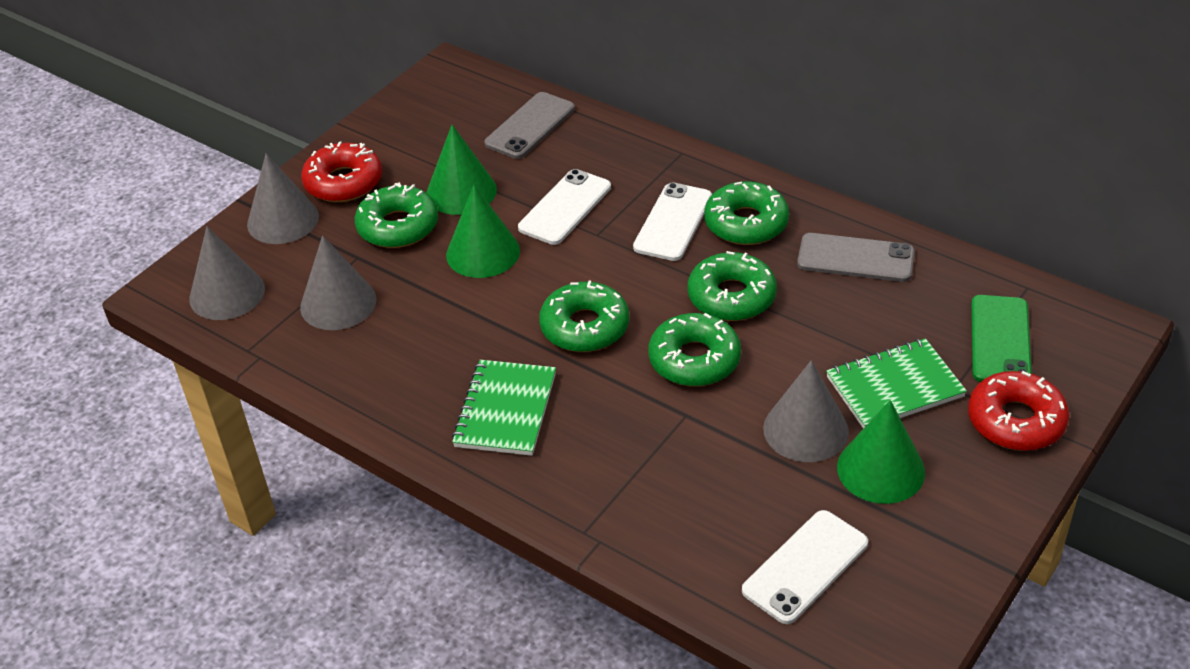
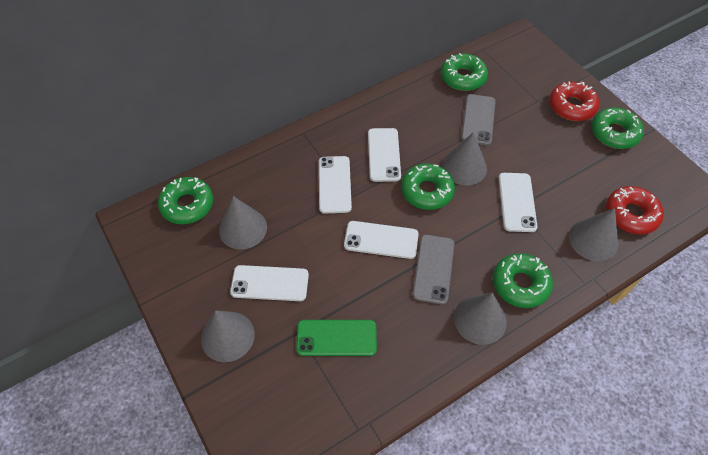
green cone: 3 -> 0
green notebook: 2 -> 0
grey cone: 4 -> 5
white phone: 3 -> 5

